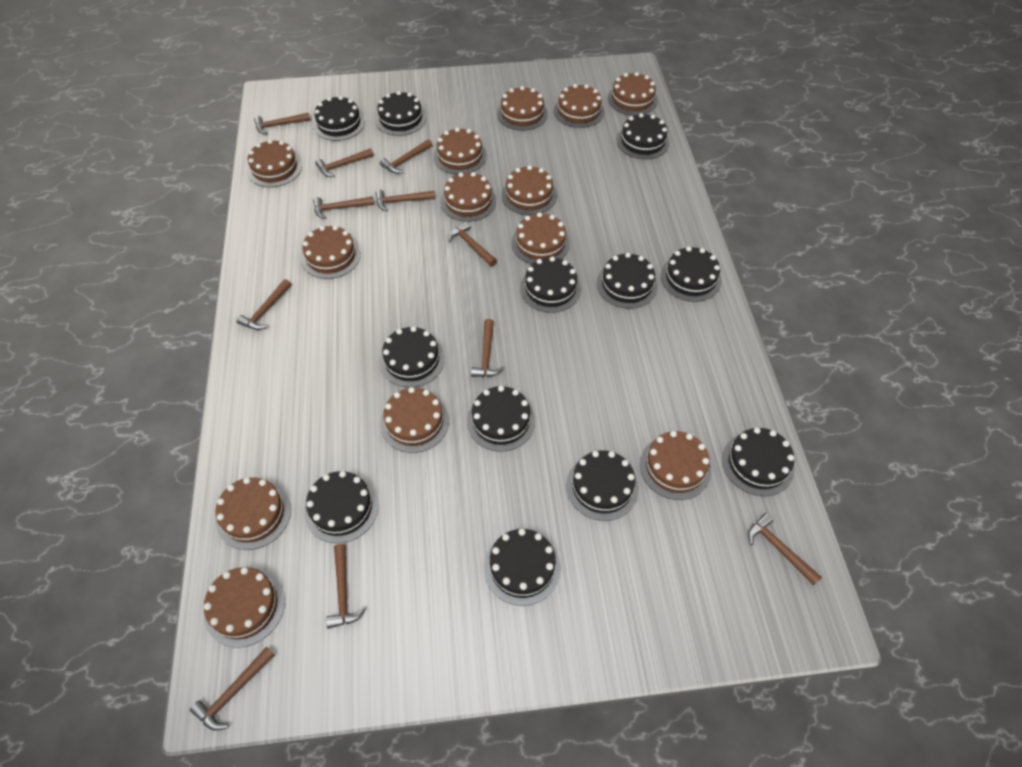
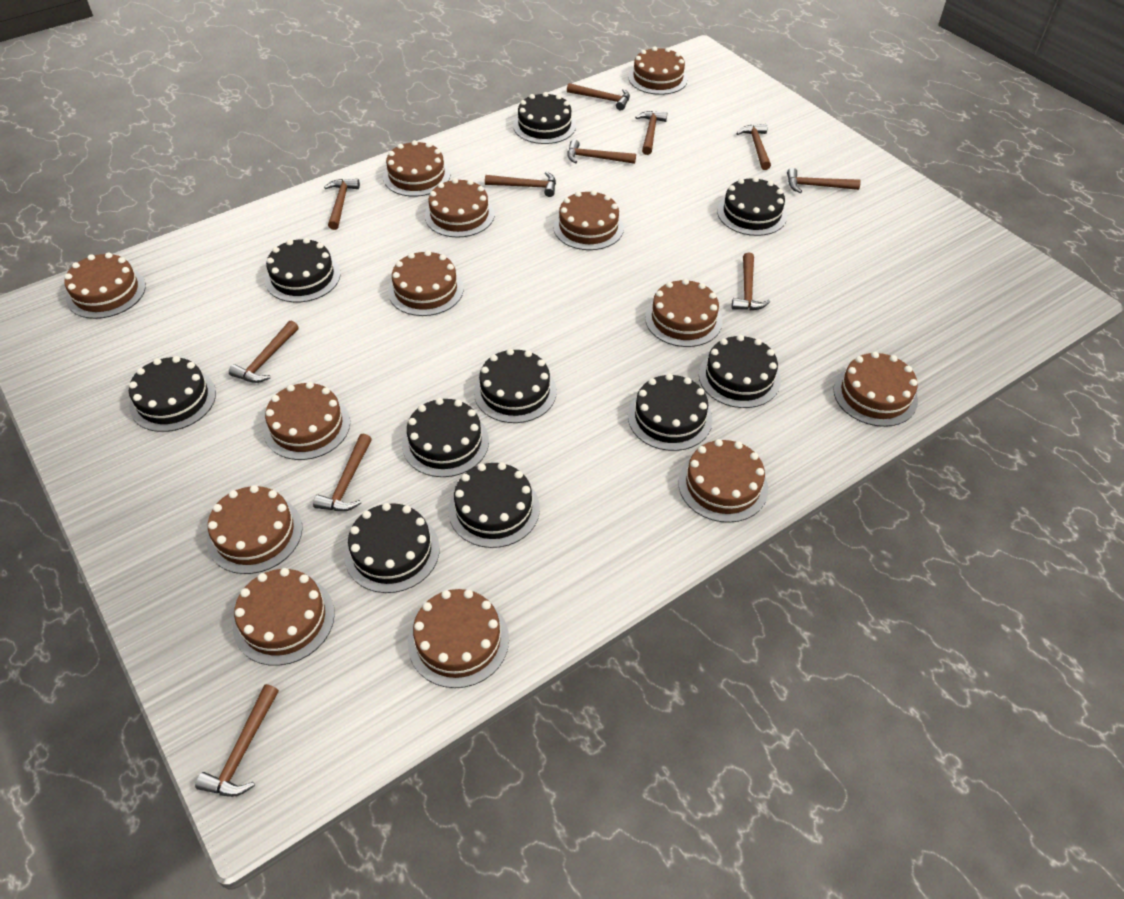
black cake: 12 -> 10

